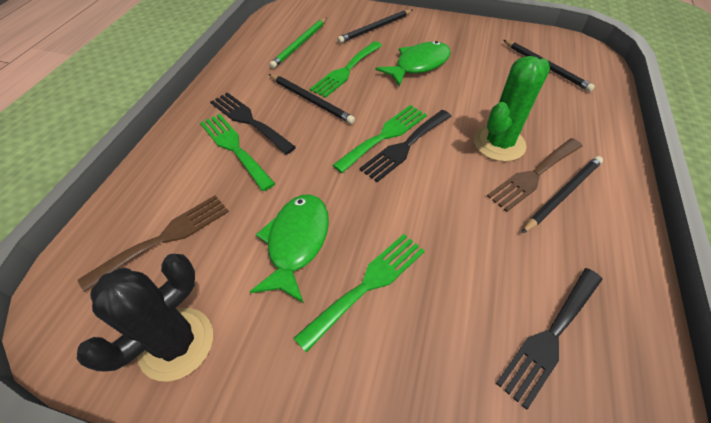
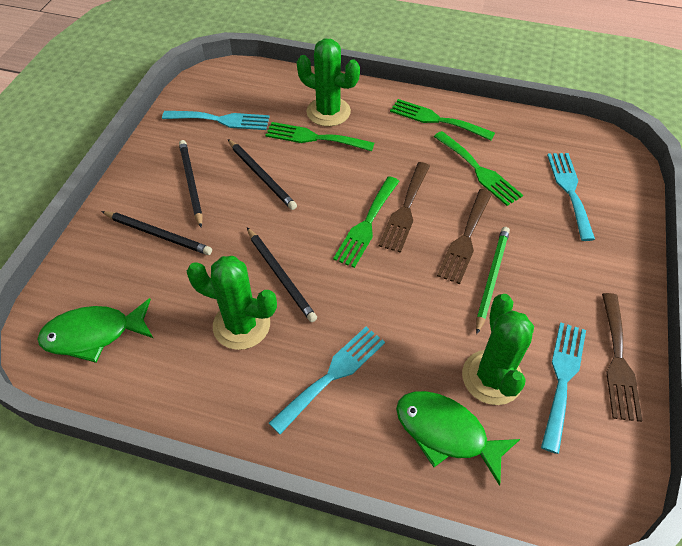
black cactus: 1 -> 0
black fork: 3 -> 0
brown fork: 2 -> 3
green cactus: 1 -> 3
turquoise fork: 0 -> 4

